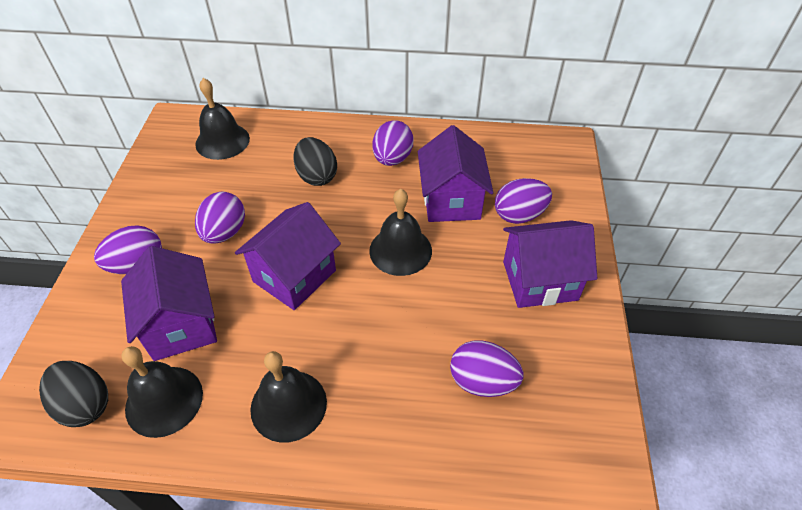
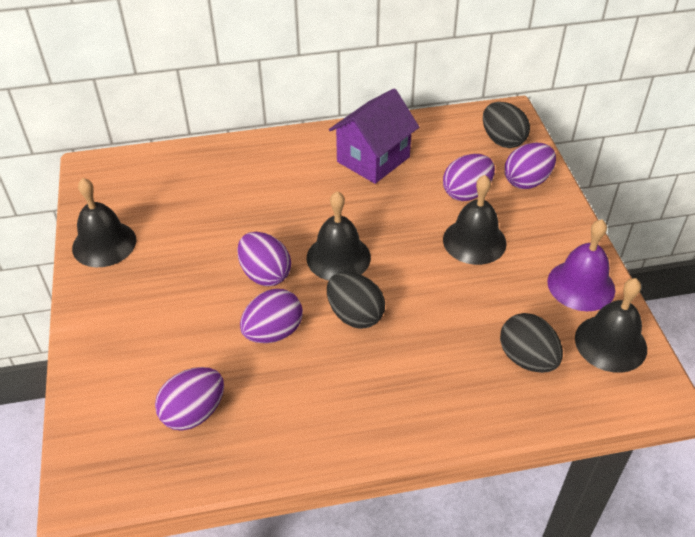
black egg: 2 -> 3
purple bell: 0 -> 1
purple house: 4 -> 1

